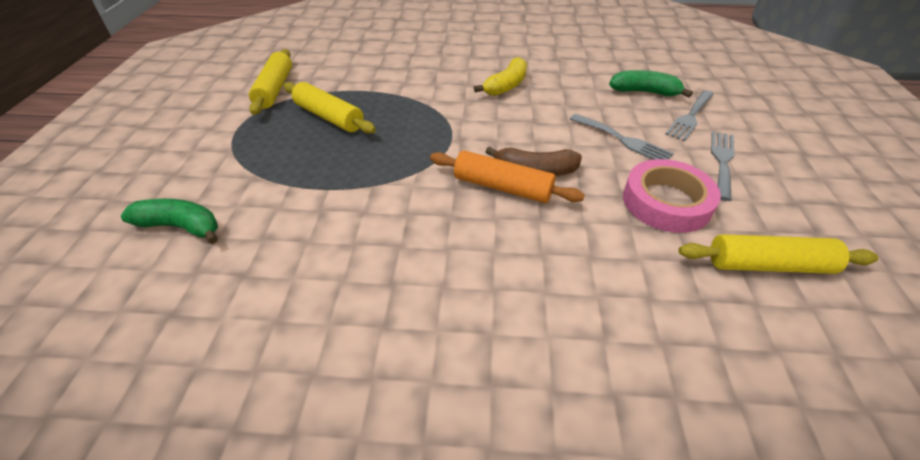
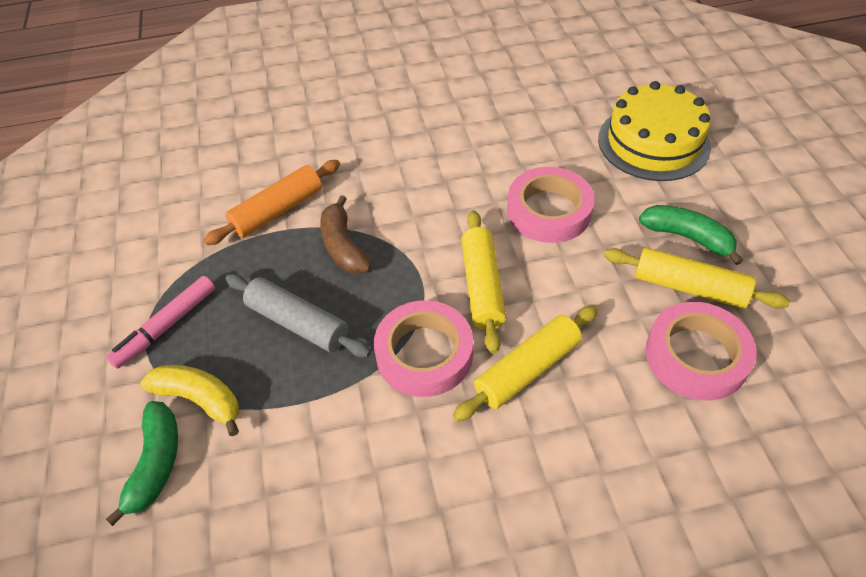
grey fork: 3 -> 0
grey rolling pin: 0 -> 1
pink marker: 0 -> 1
pink tape: 1 -> 3
yellow cake: 0 -> 1

